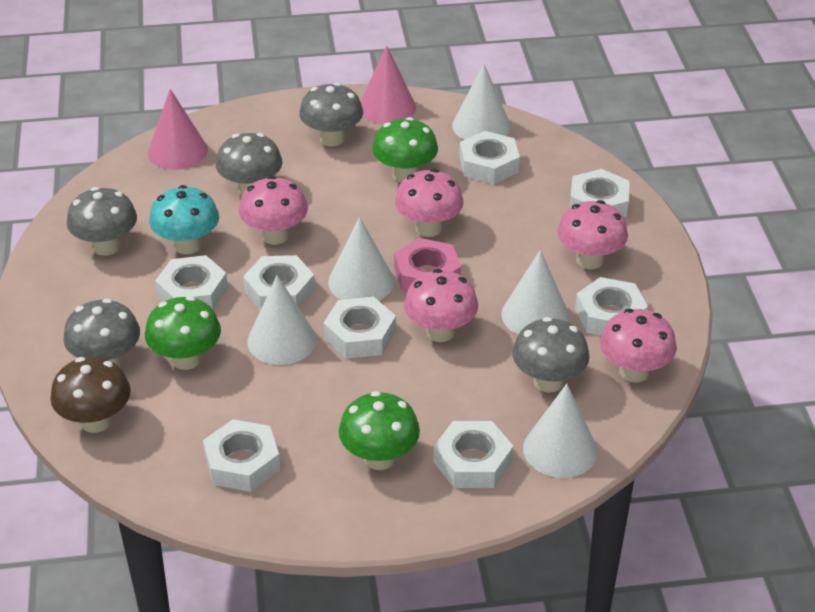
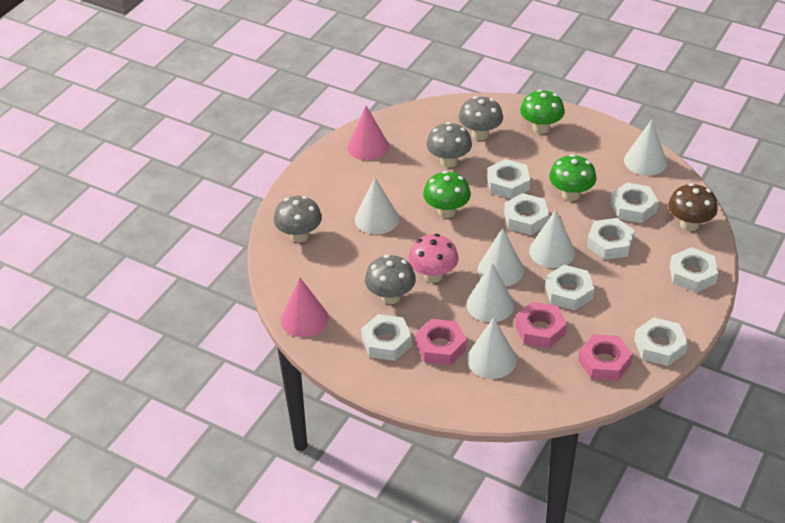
grey mushroom: 5 -> 4
pink mushroom: 5 -> 1
pink nut: 1 -> 3
turquoise mushroom: 1 -> 0
white cone: 5 -> 6

